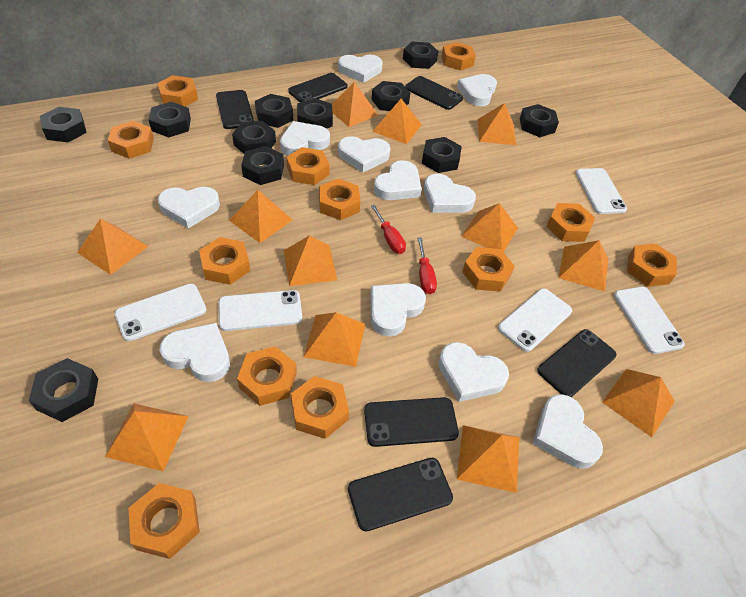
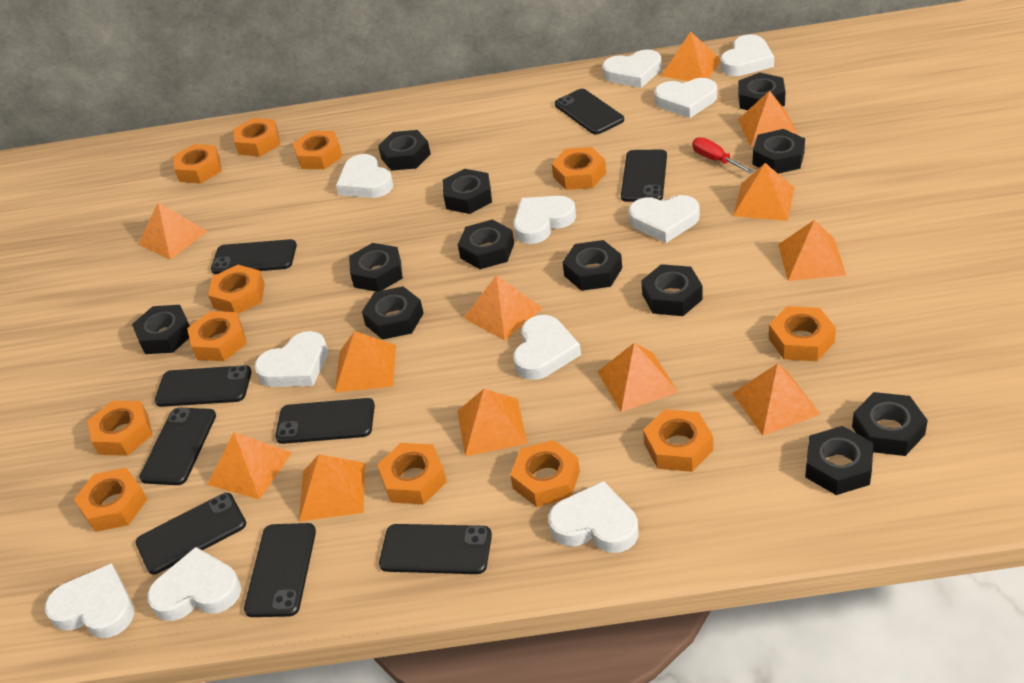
black nut: 11 -> 12
black phone: 6 -> 9
red screwdriver: 2 -> 1
white phone: 5 -> 0

